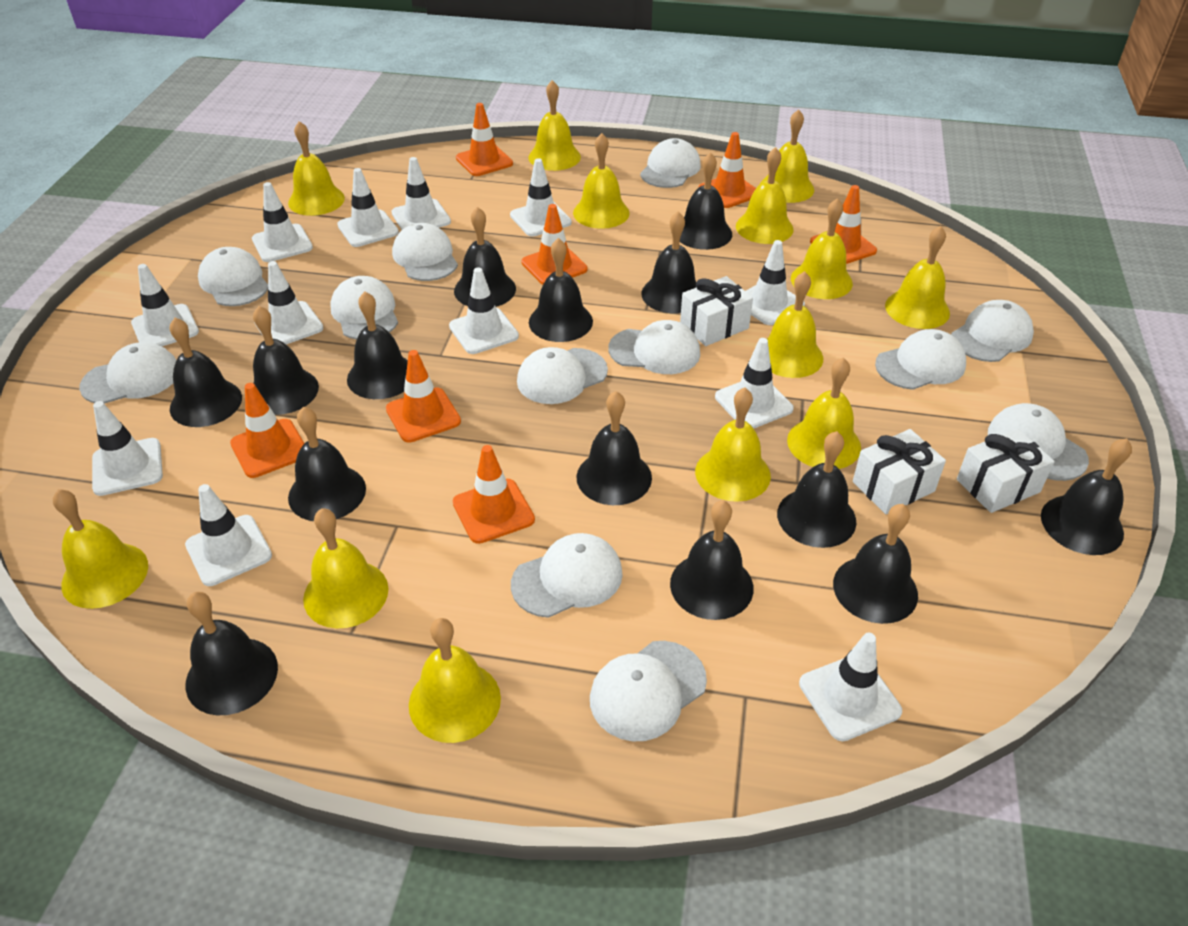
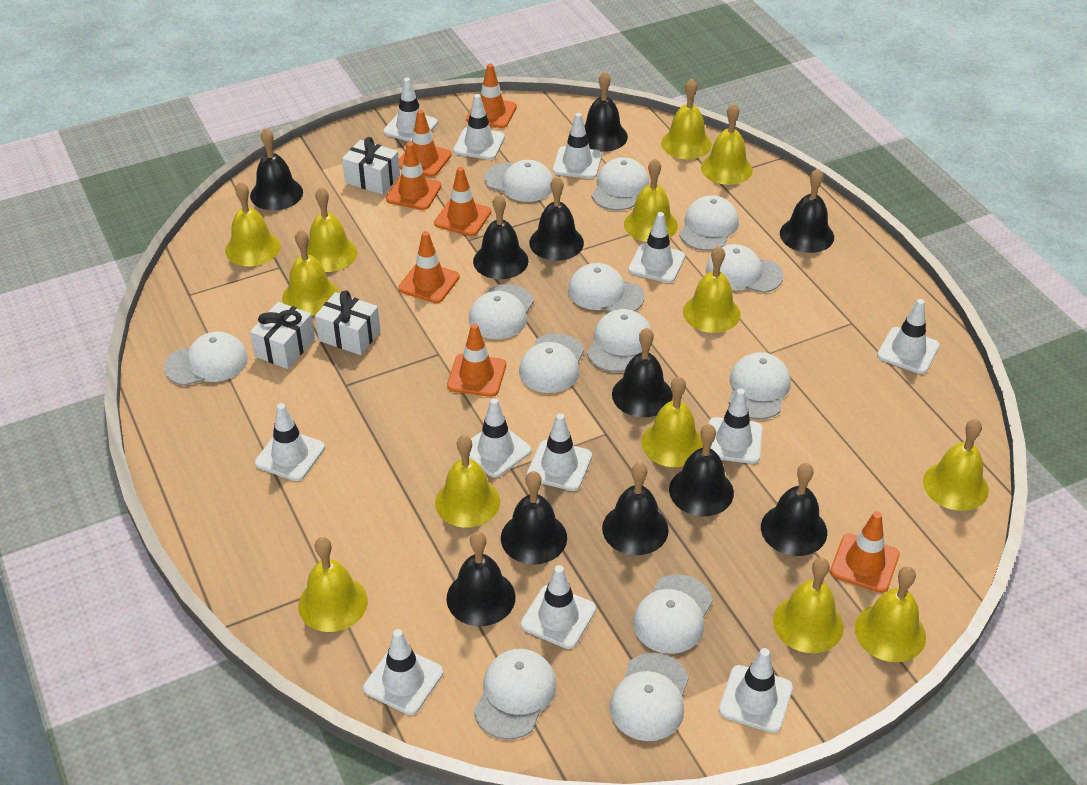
black bell: 14 -> 11
white cap: 12 -> 13

